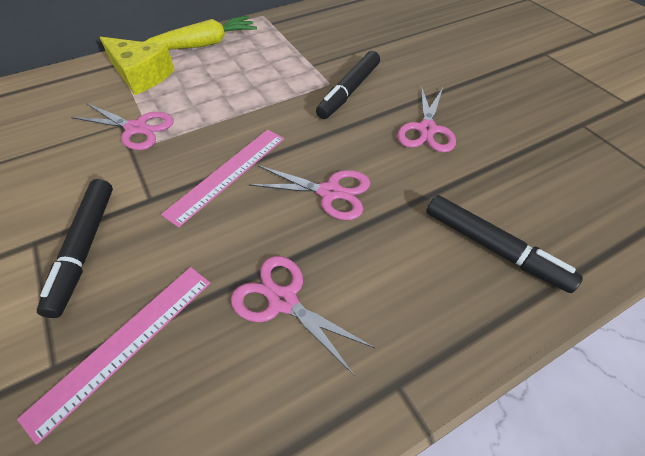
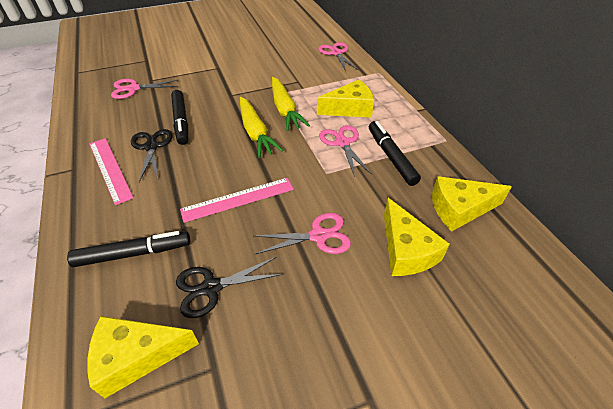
black scissors: 0 -> 2
yellow carrot: 1 -> 2
yellow cheese: 1 -> 4

